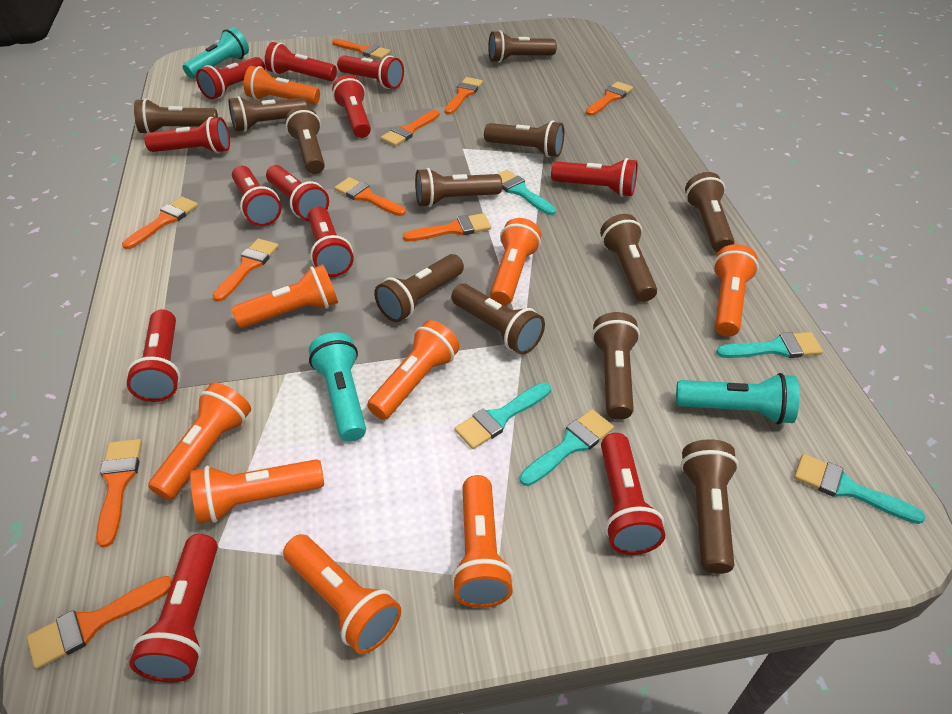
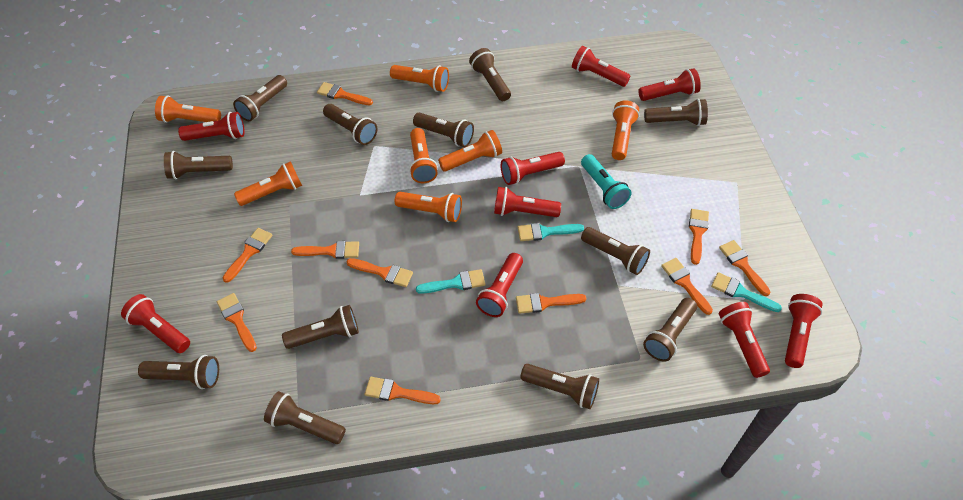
orange flashlight: 9 -> 7
red flashlight: 12 -> 9
turquoise brush: 5 -> 3
turquoise flashlight: 3 -> 1

